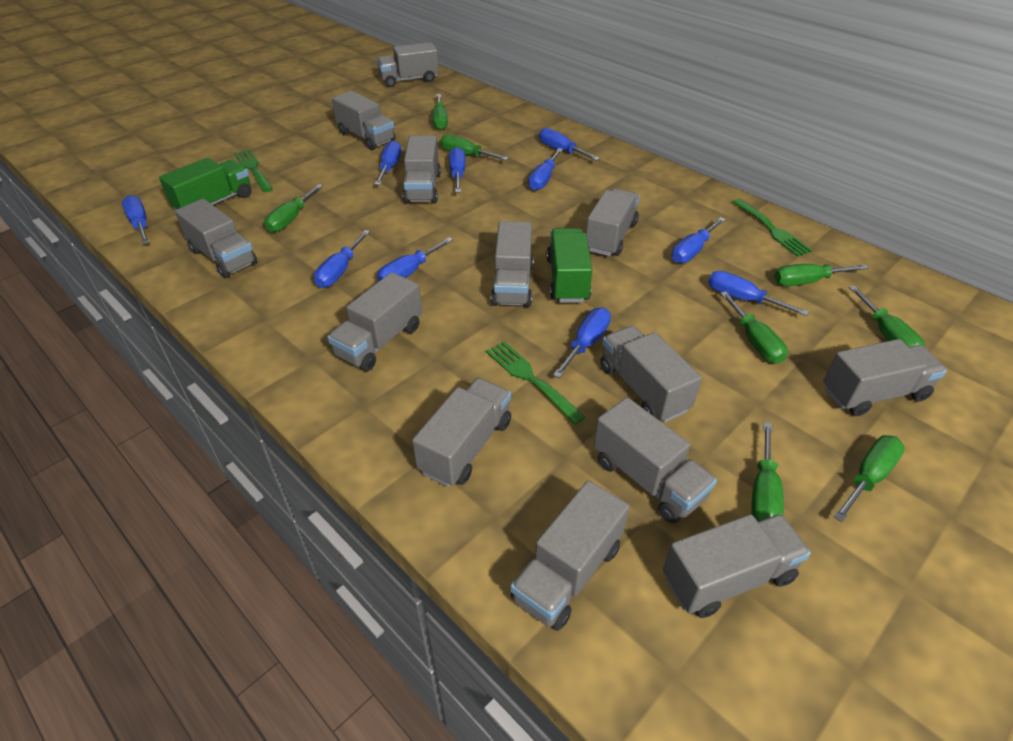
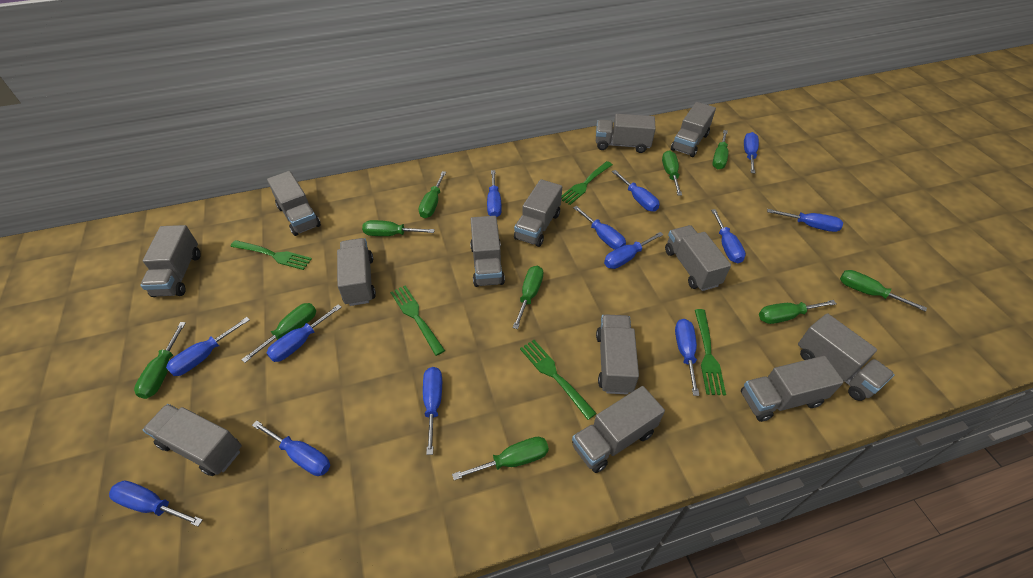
blue screwdriver: 10 -> 13
green fork: 3 -> 5
green screwdriver: 8 -> 10
green truck: 2 -> 0

